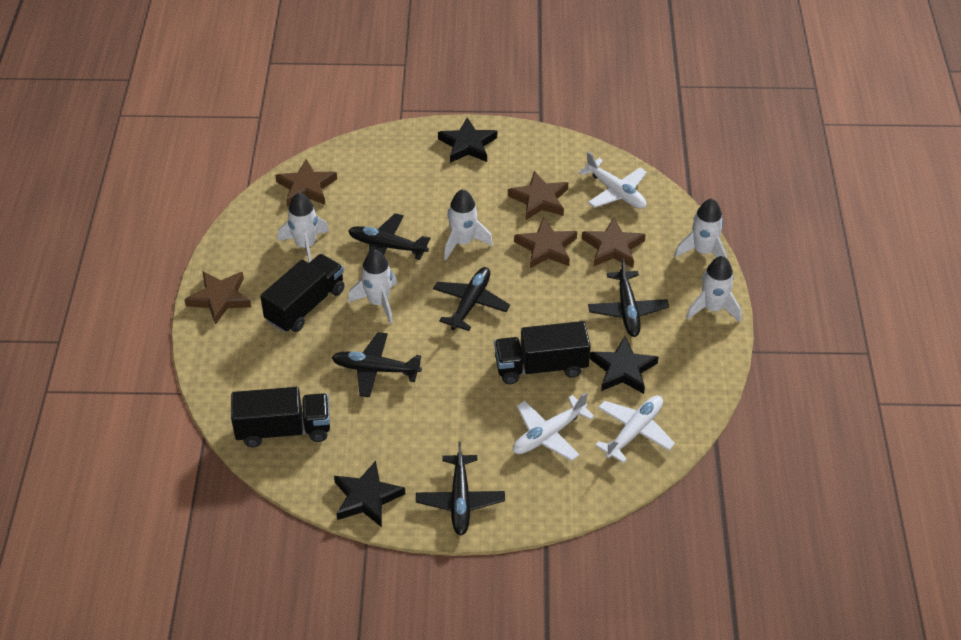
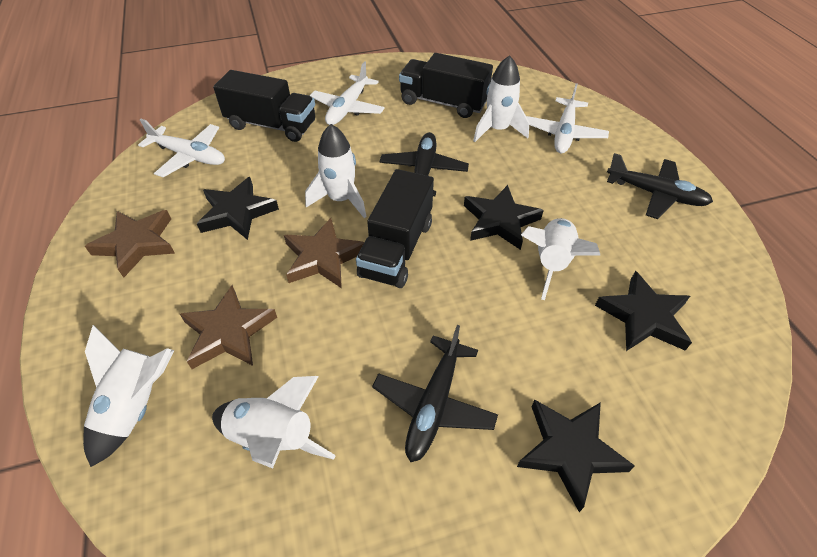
black plane: 5 -> 3
black star: 3 -> 4
brown star: 5 -> 3

